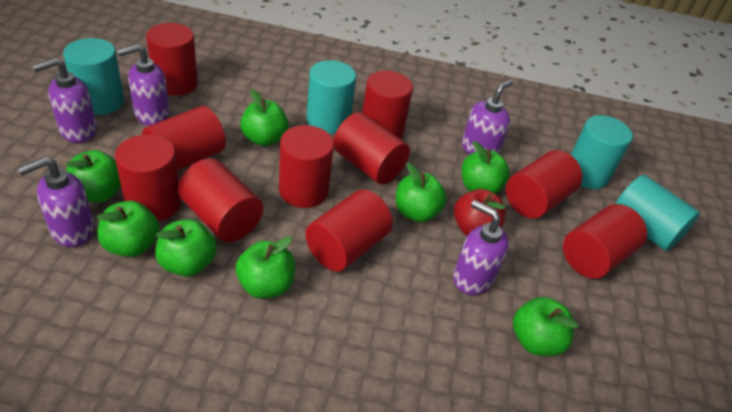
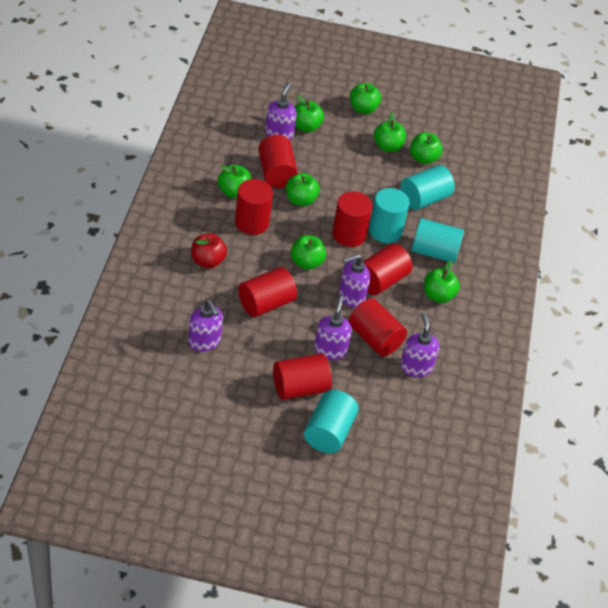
red cylinder: 10 -> 7

